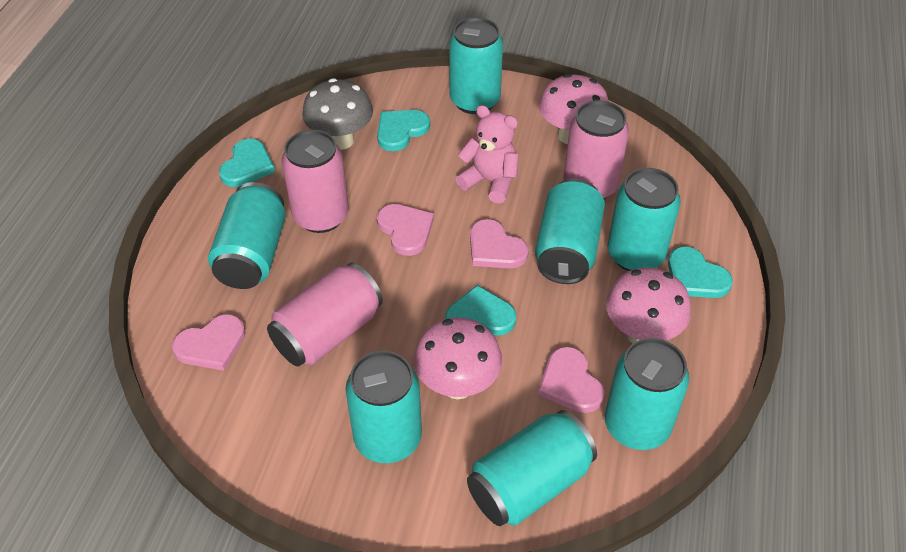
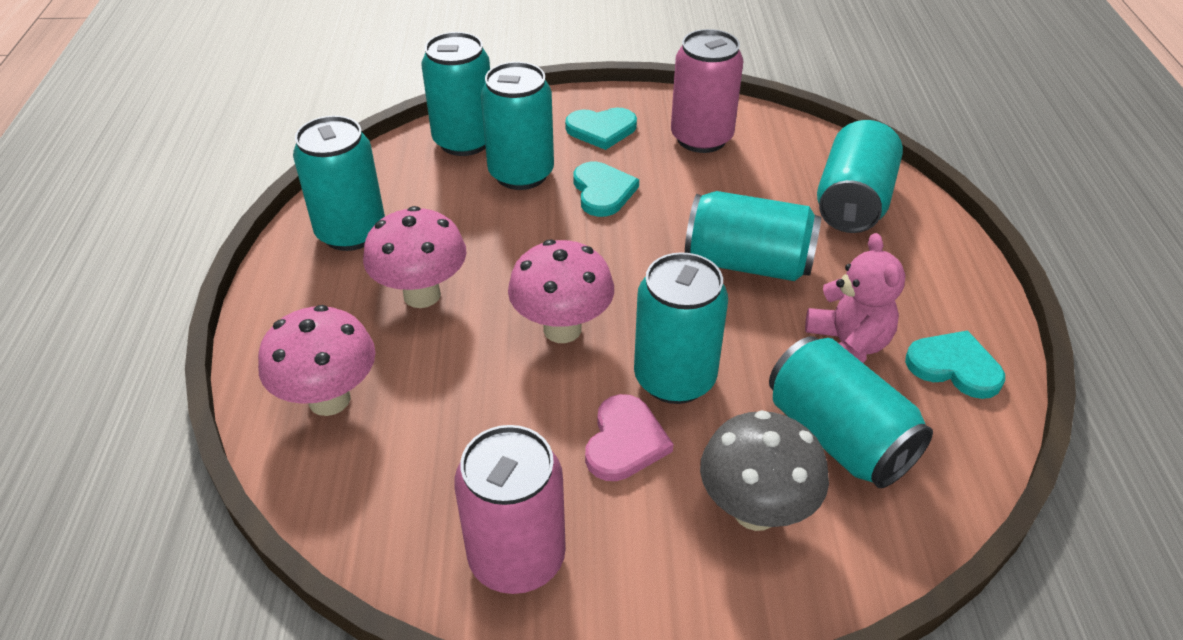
pink can: 3 -> 2
pink heart: 4 -> 1
turquoise heart: 4 -> 3

